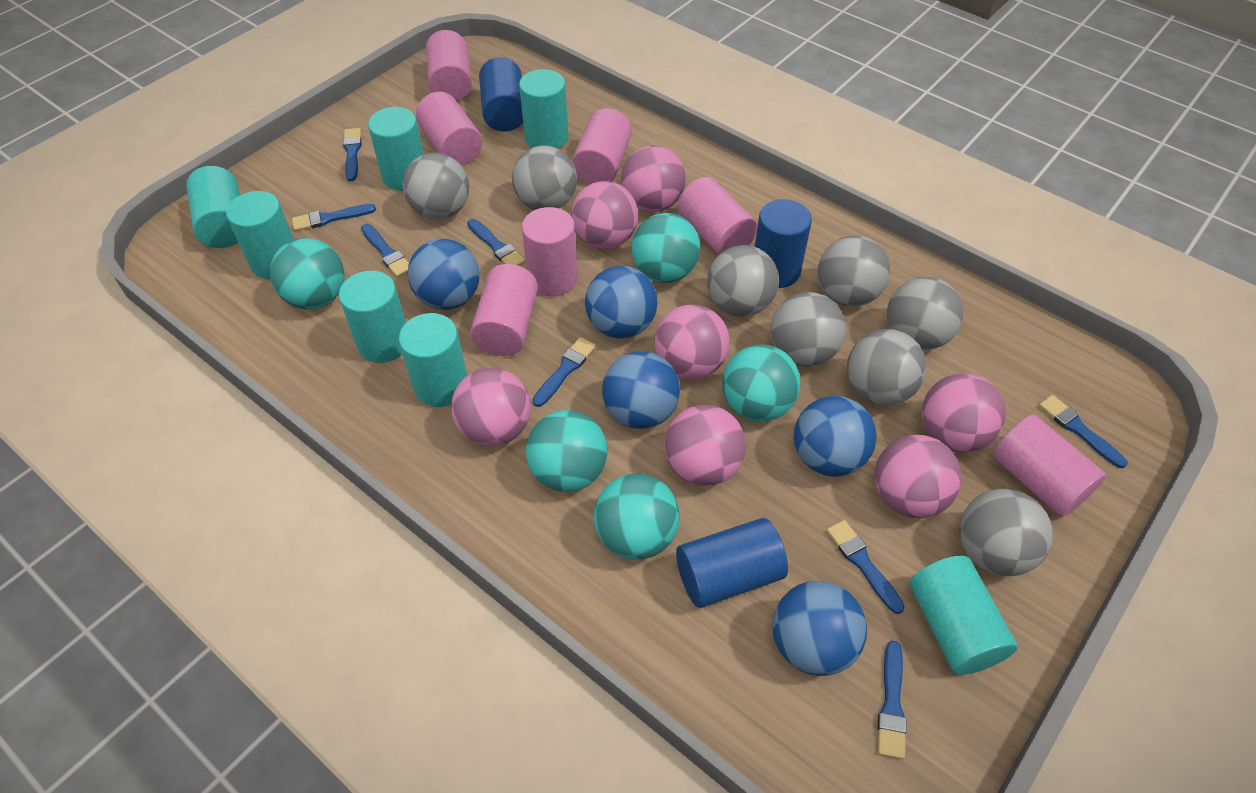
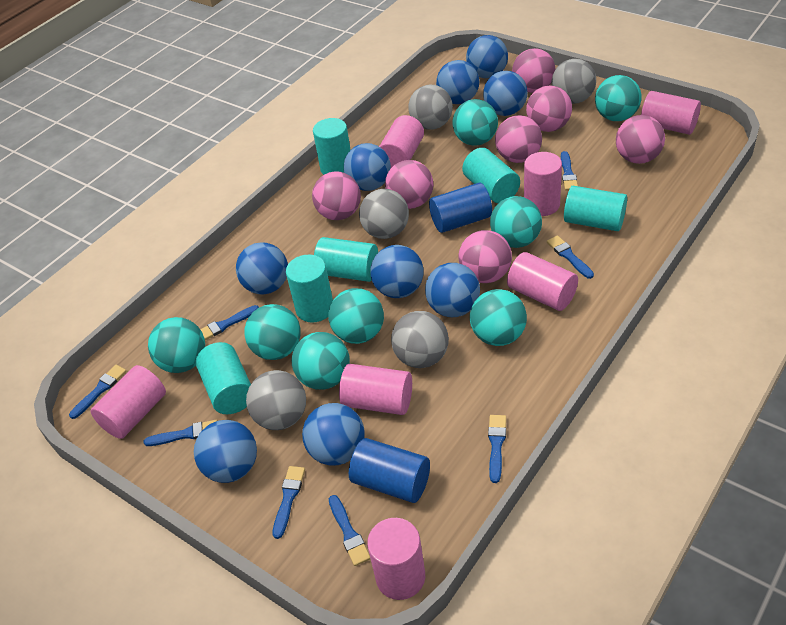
blue ball: 5 -> 9
blue cylinder: 3 -> 2
grey ball: 8 -> 5
turquoise ball: 5 -> 8
turquoise cylinder: 7 -> 6

